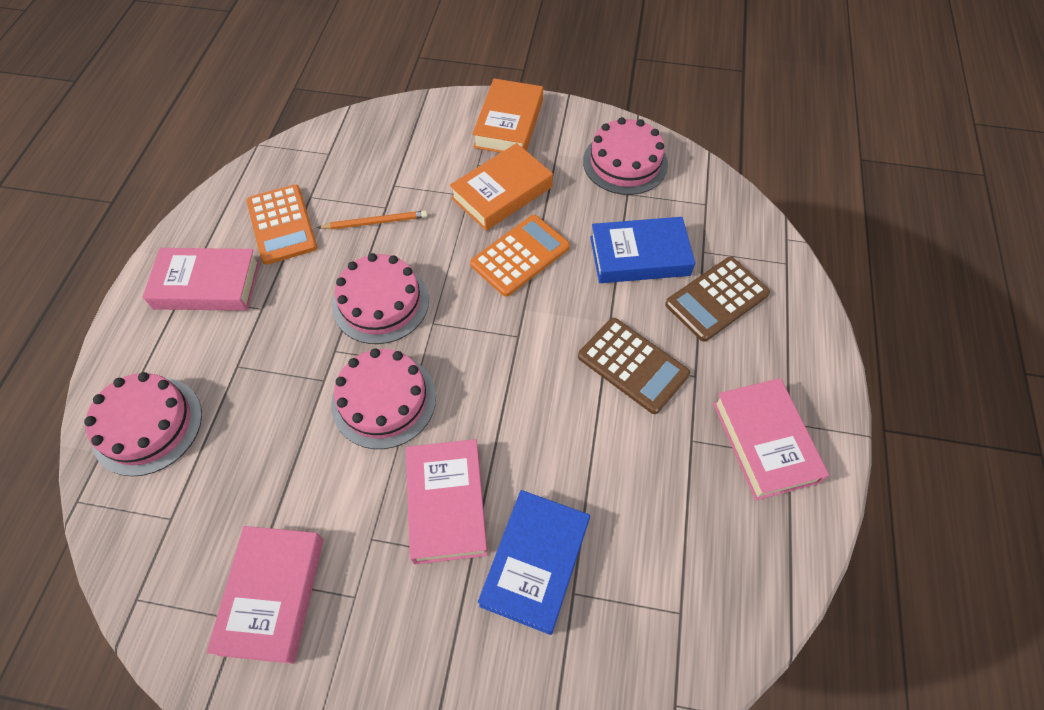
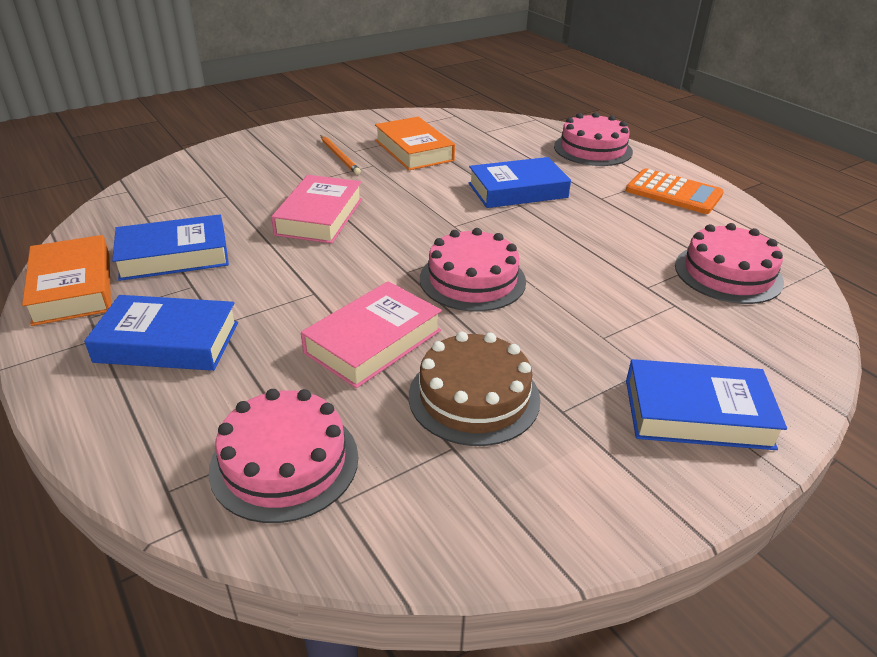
blue book: 2 -> 4
brown cake: 0 -> 1
brown calculator: 2 -> 0
orange calculator: 2 -> 1
pink book: 4 -> 2

